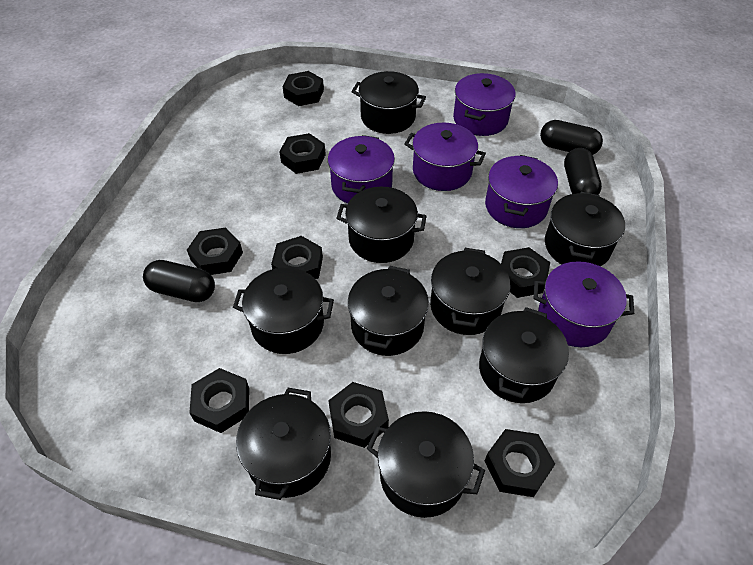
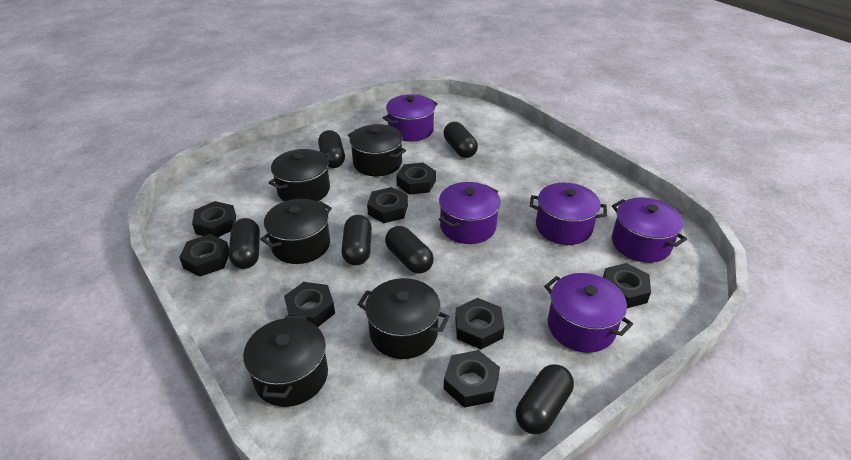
black capsule: 3 -> 6
black pot: 9 -> 5

